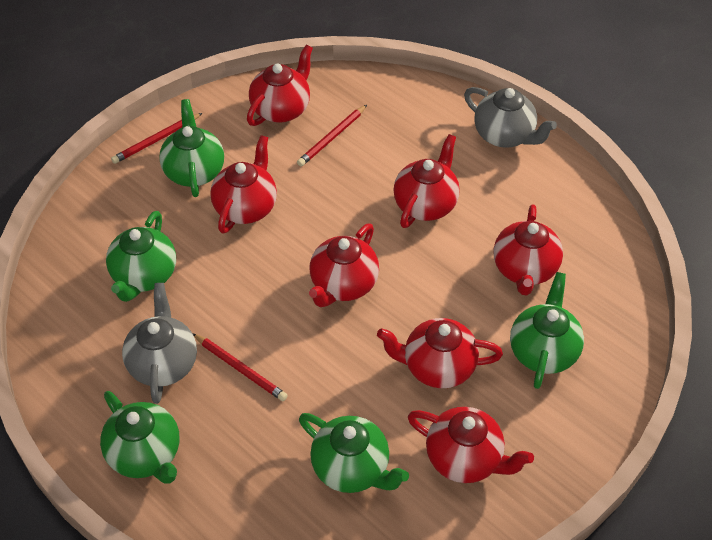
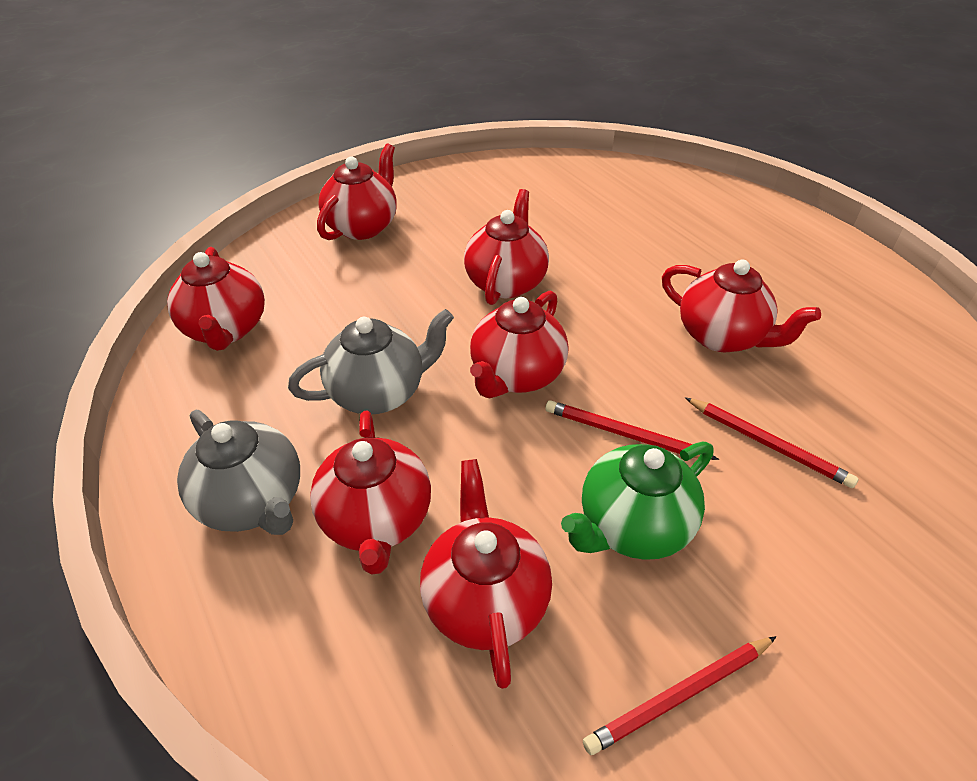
green teapot: 5 -> 1

